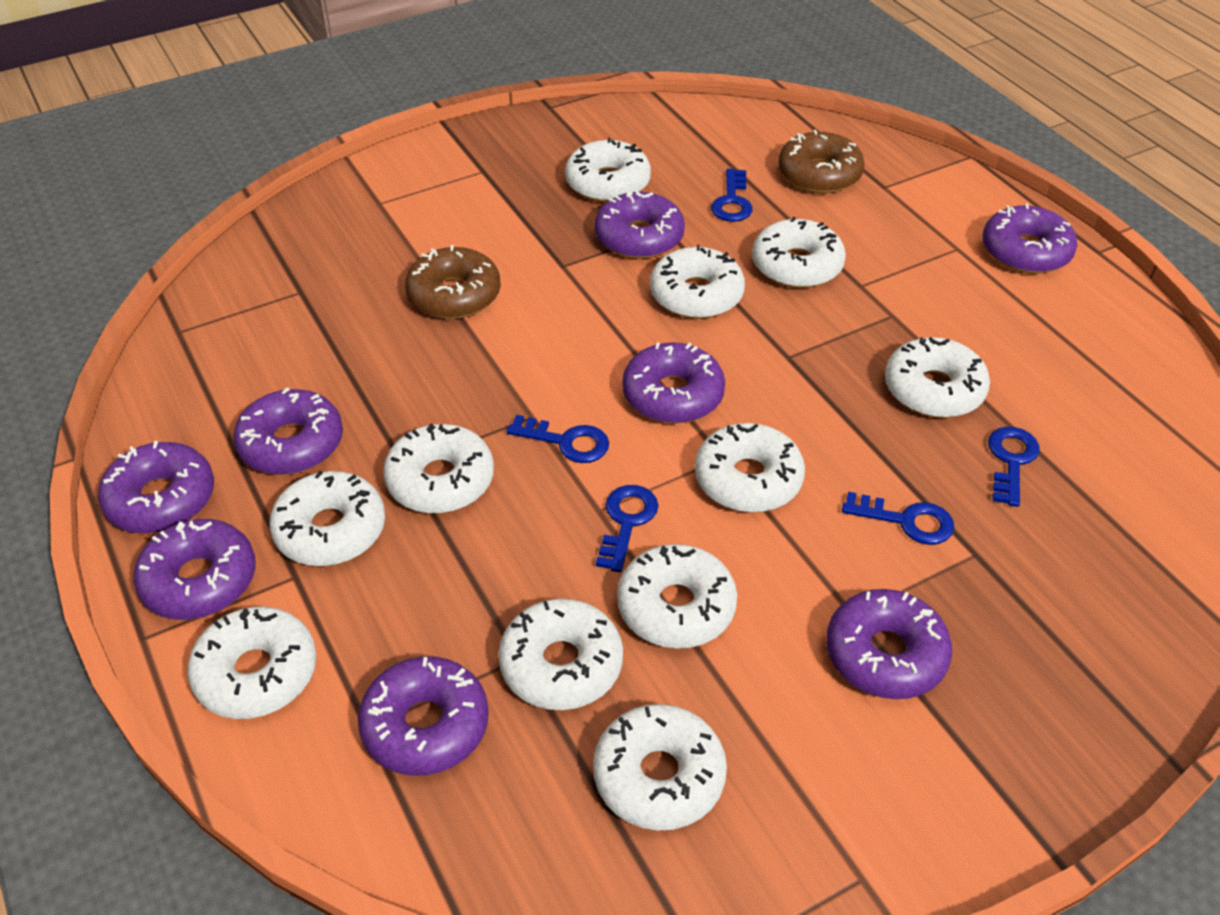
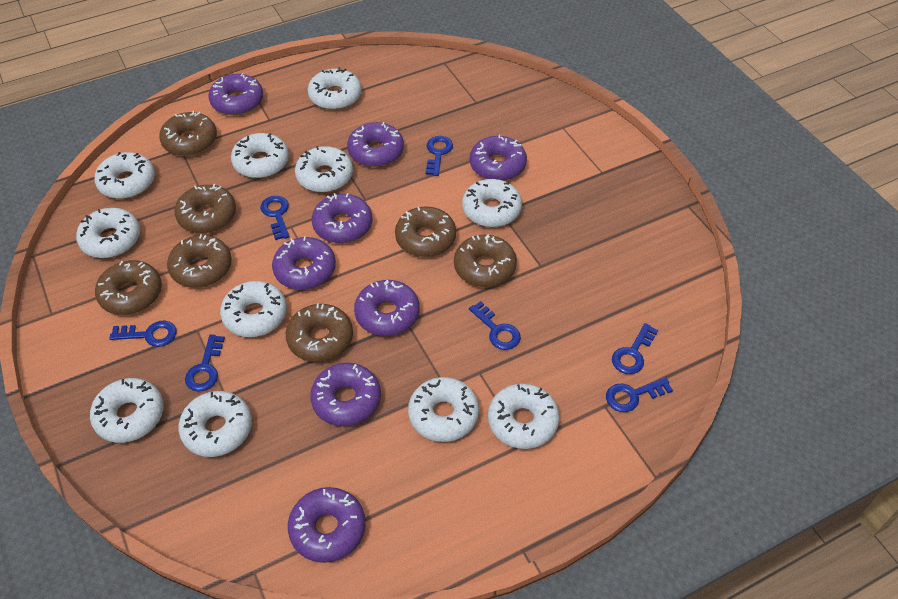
blue key: 5 -> 7
brown donut: 2 -> 7

